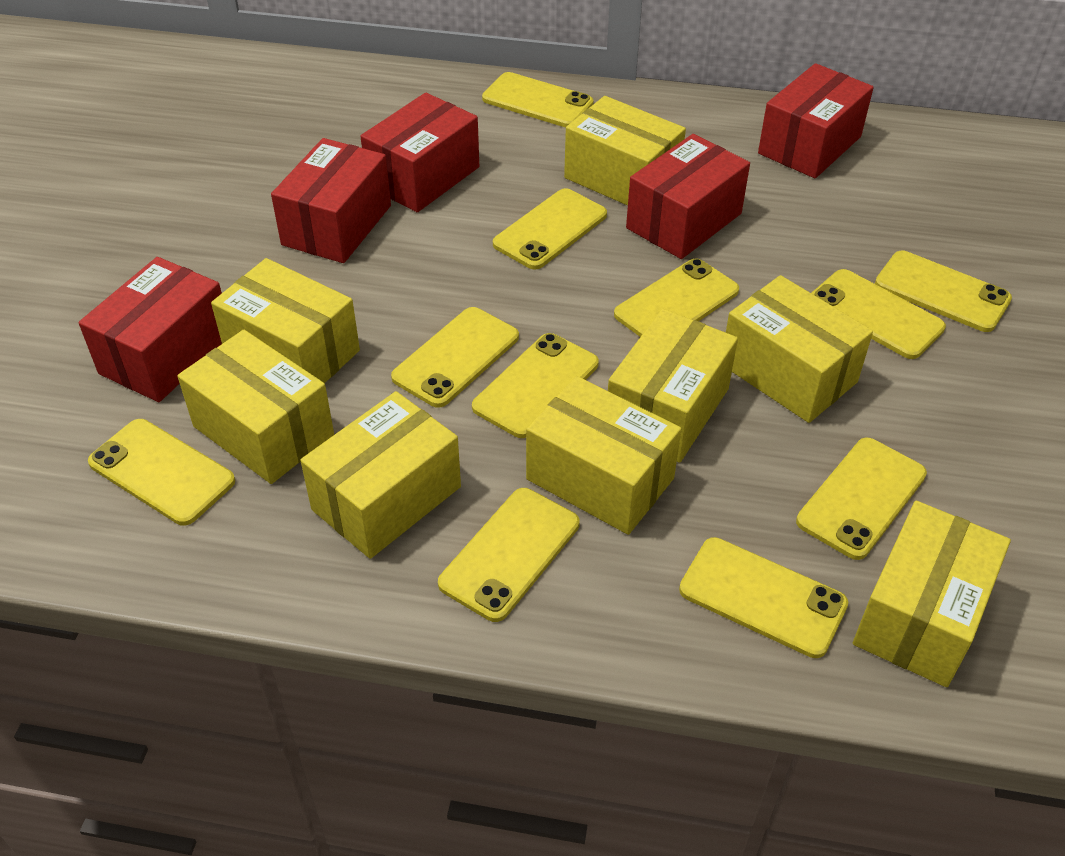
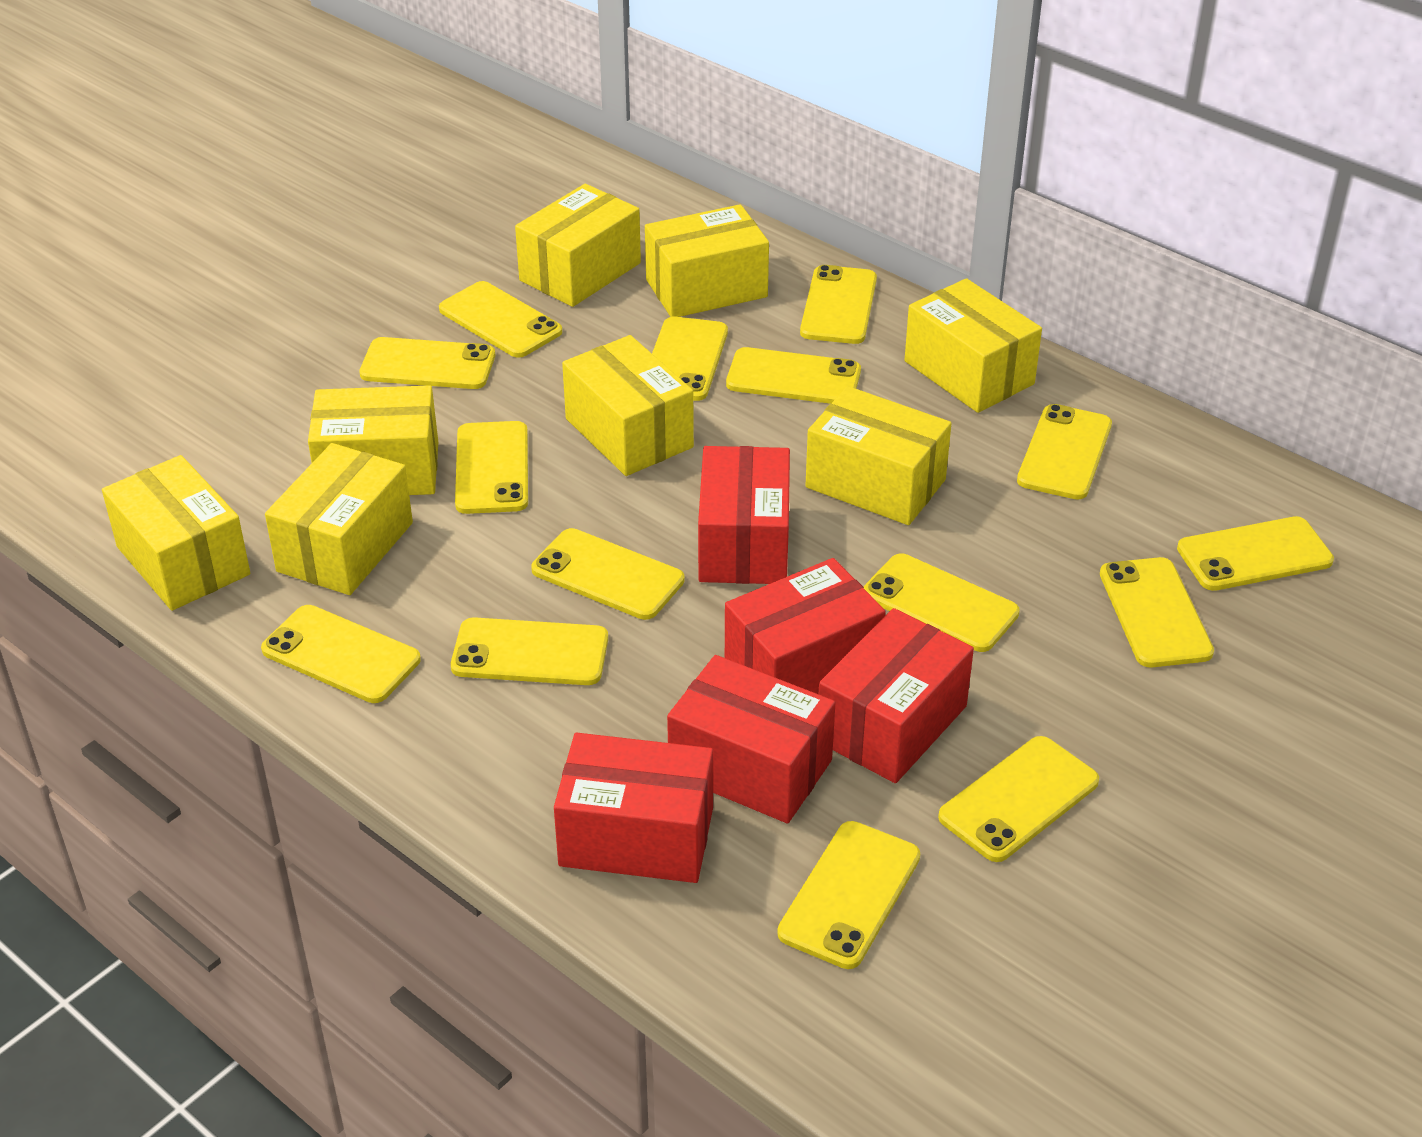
yellow phone: 11 -> 15

